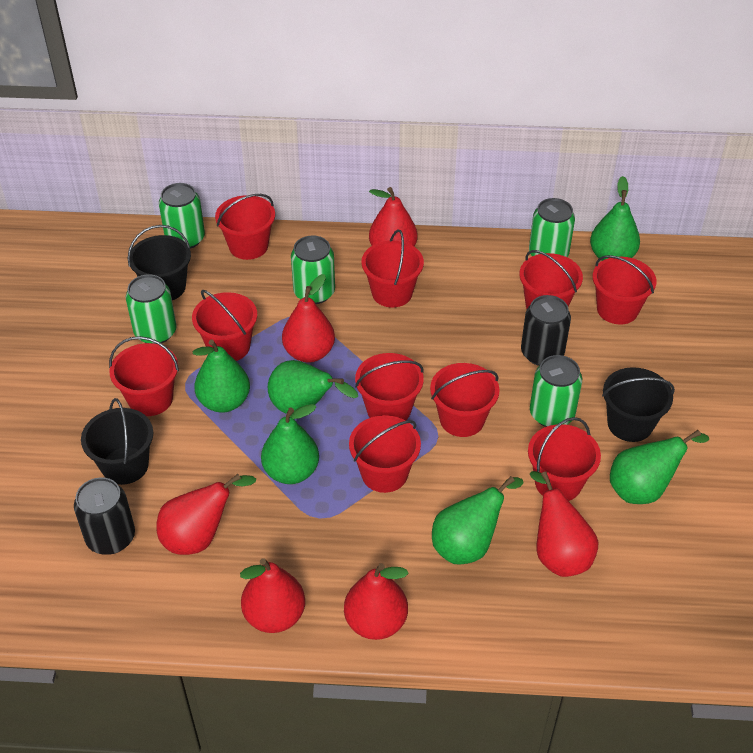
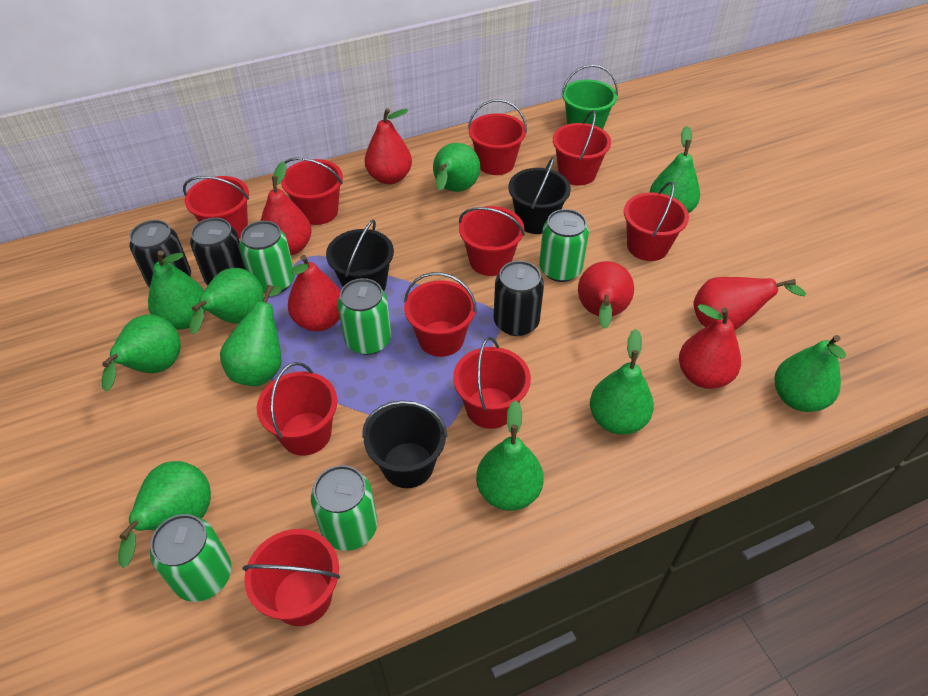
black can: 2 -> 3
green bucket: 0 -> 1
green pear: 6 -> 10

